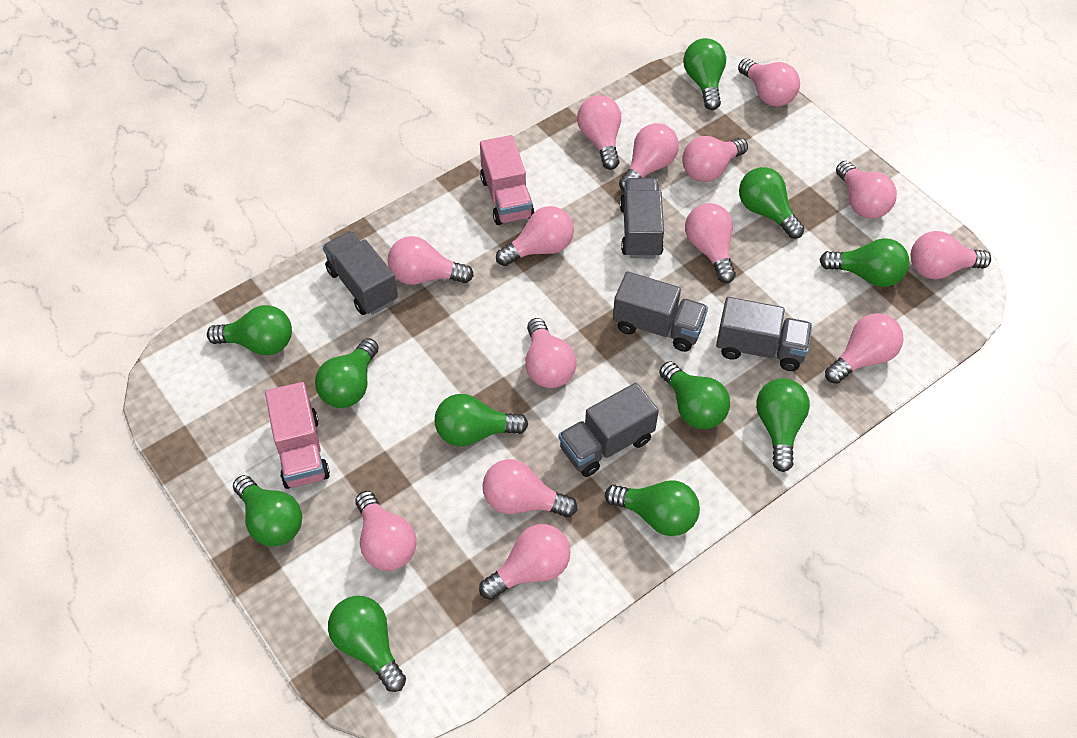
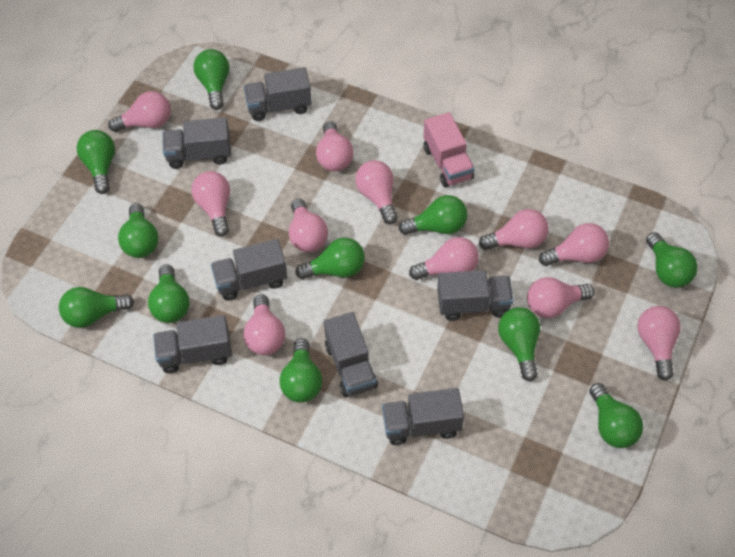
grey truck: 5 -> 7
pink light bulb: 14 -> 11
pink truck: 2 -> 1

